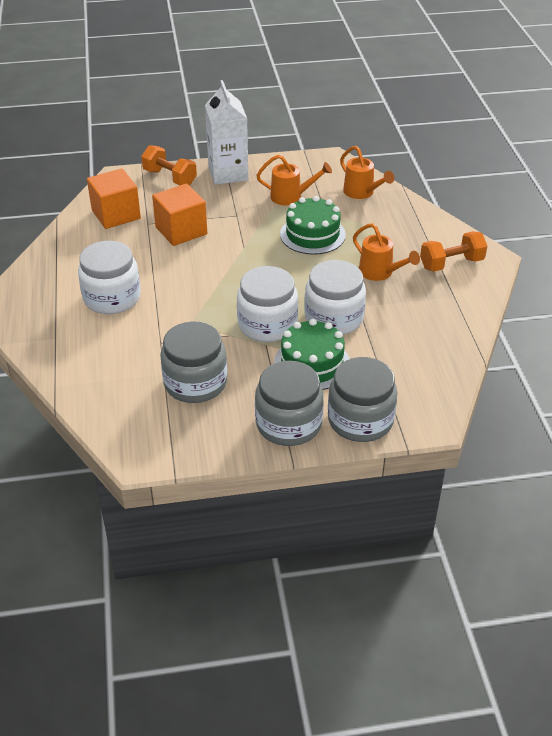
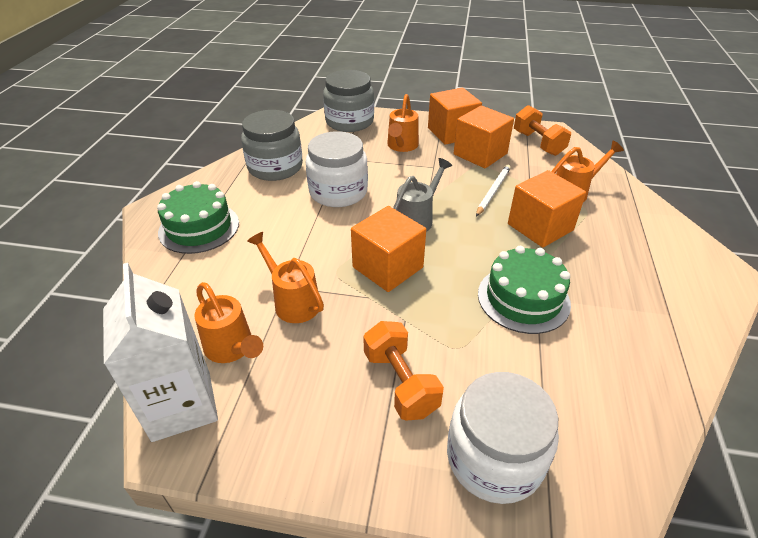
grey jar: 3 -> 2
grey watering can: 0 -> 1
orange cube: 2 -> 4
orange watering can: 3 -> 4
white jar: 3 -> 2
white pencil: 0 -> 1

